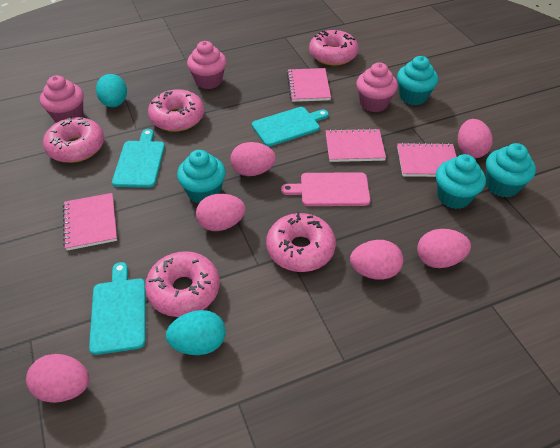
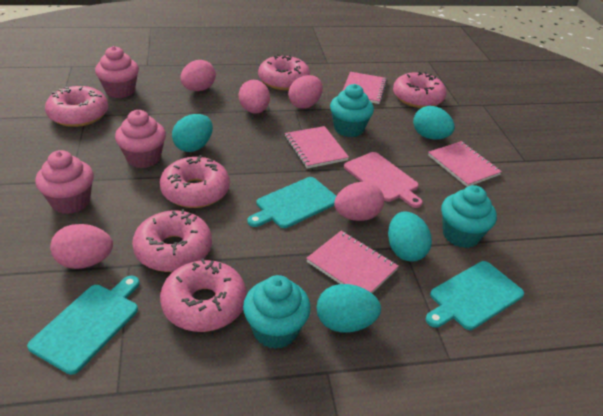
pink donut: 5 -> 6
pink egg: 6 -> 5
turquoise cupcake: 4 -> 3
turquoise egg: 2 -> 4

